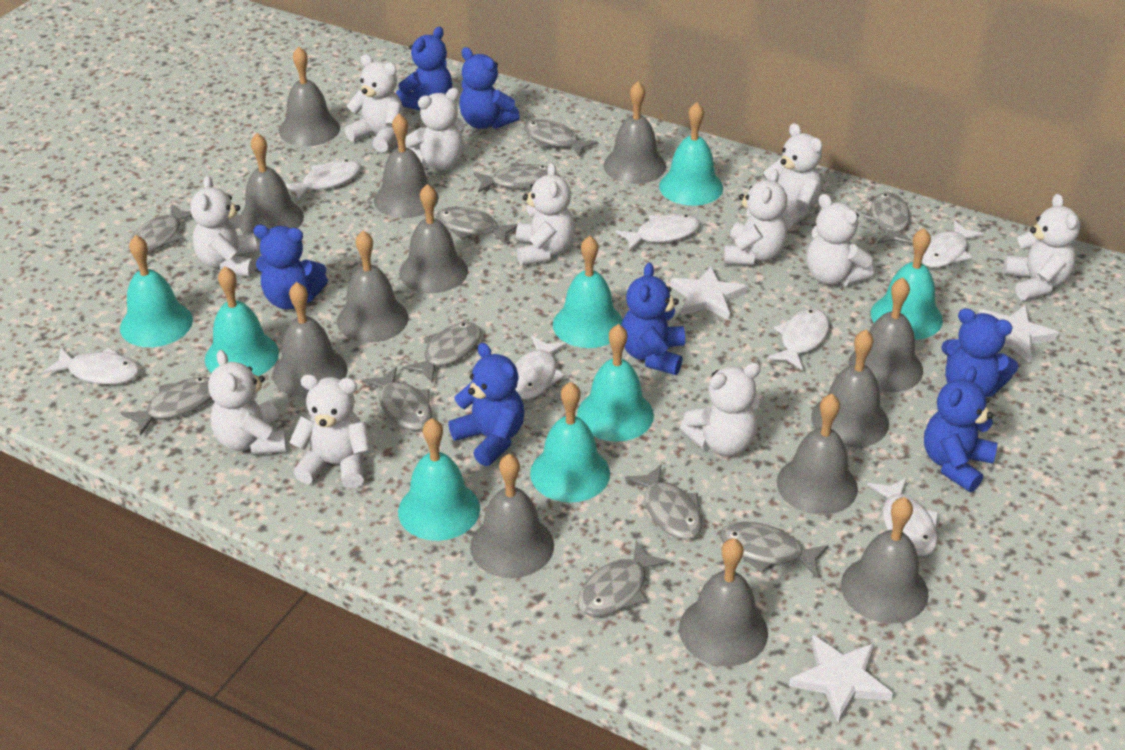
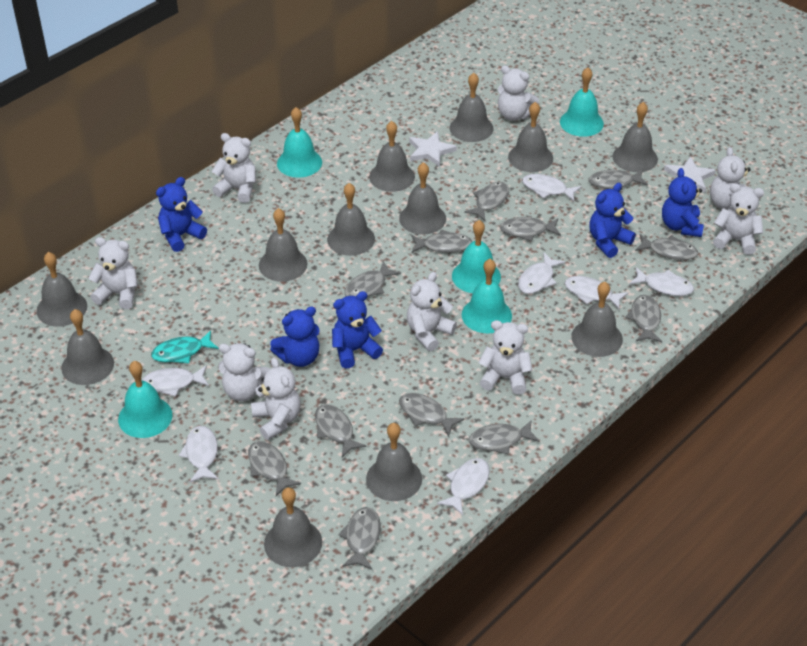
blue teddy bear: 7 -> 5
grey bell: 13 -> 12
grey fish: 11 -> 12
turquoise bell: 8 -> 5
turquoise fish: 0 -> 1
white star: 3 -> 2
white teddy bear: 11 -> 9

